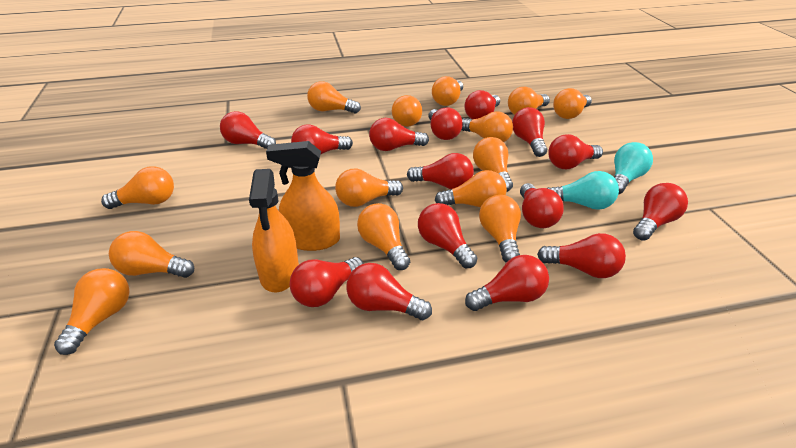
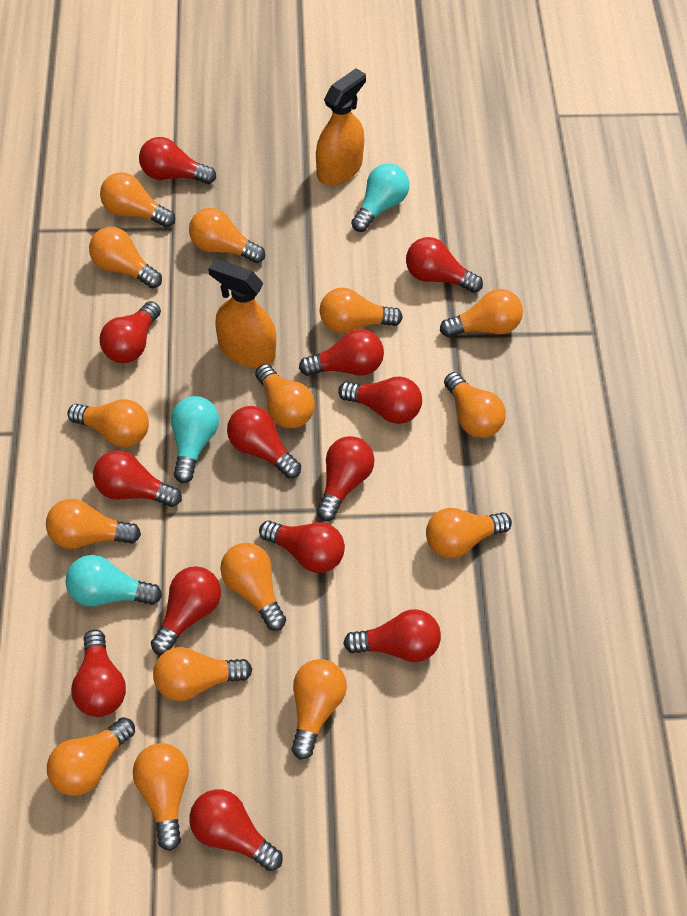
orange light bulb: 14 -> 15
red light bulb: 15 -> 13
turquoise light bulb: 2 -> 3

